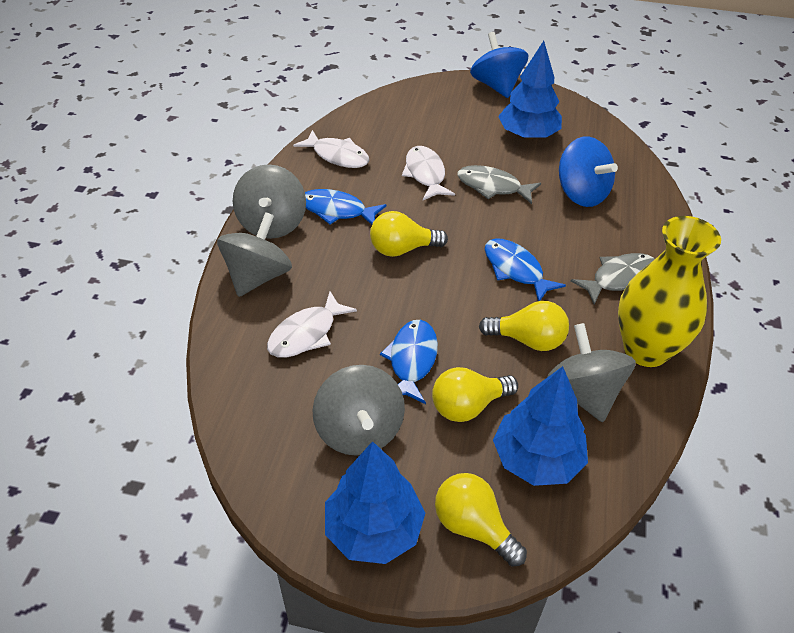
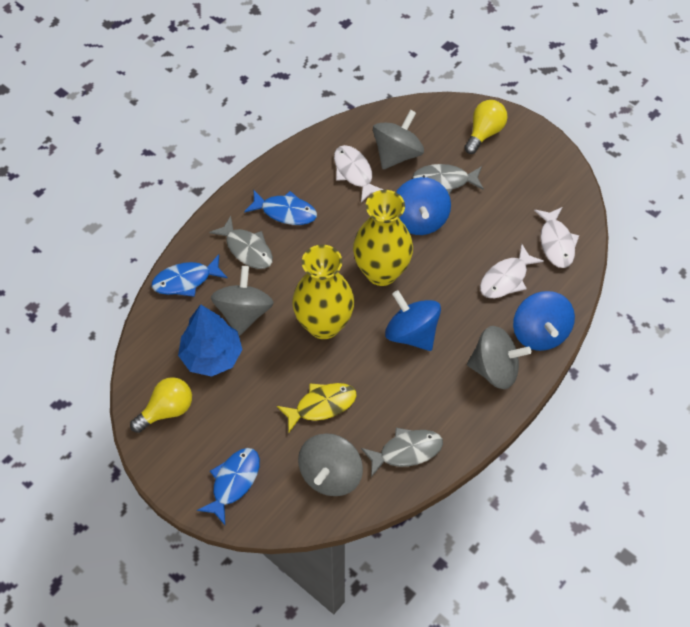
blue spinning top: 2 -> 3
blue tree: 3 -> 1
grey fish: 2 -> 3
yellow fish: 0 -> 1
yellow light bulb: 4 -> 2
yellow vase: 1 -> 2

